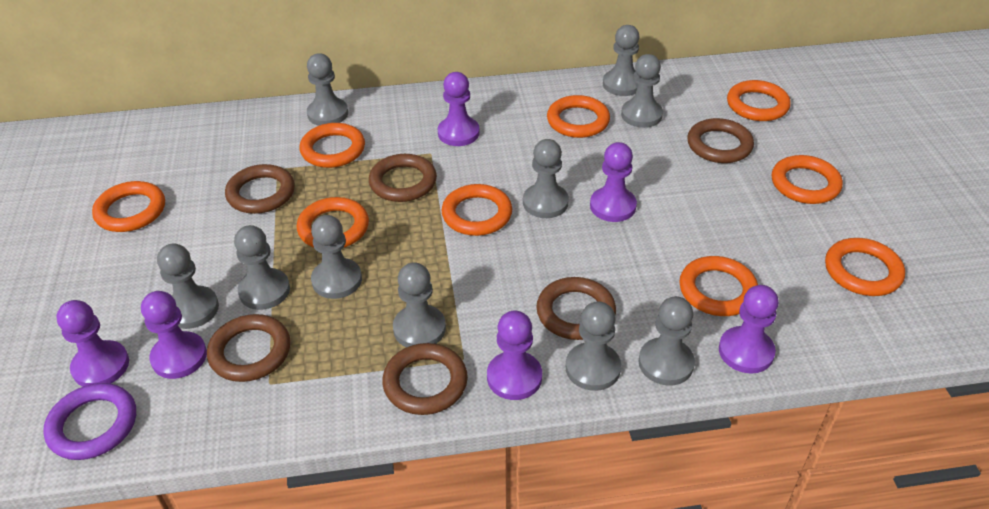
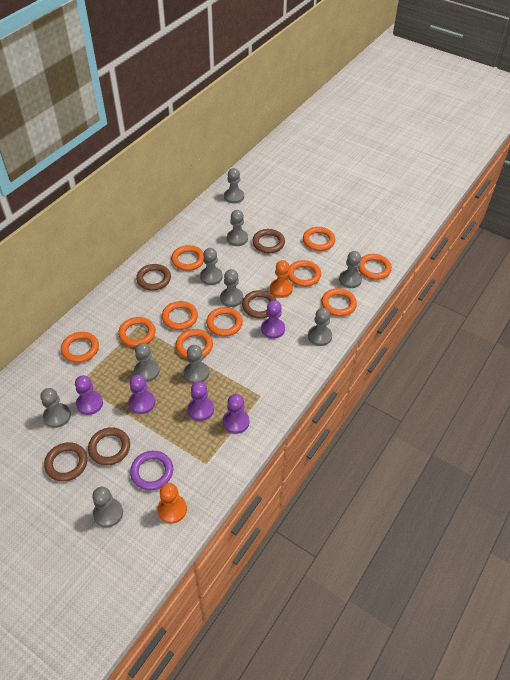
brown ring: 6 -> 5
orange pawn: 0 -> 2
orange ring: 9 -> 10
purple pawn: 6 -> 5

